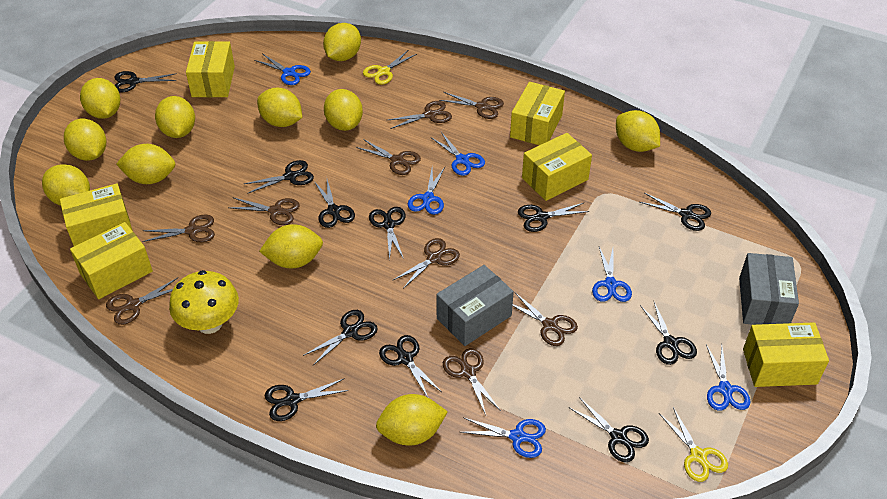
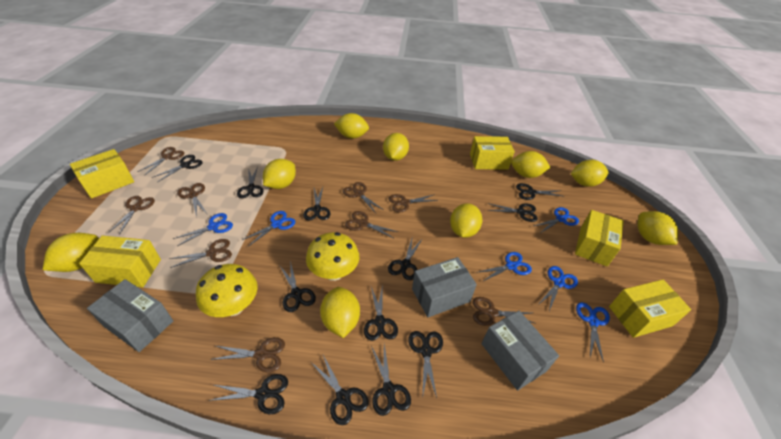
black scissors: 11 -> 12
grey box: 2 -> 3
yellow box: 6 -> 5
yellow lemon: 11 -> 9
yellow mushroom: 1 -> 2
yellow scissors: 2 -> 0

